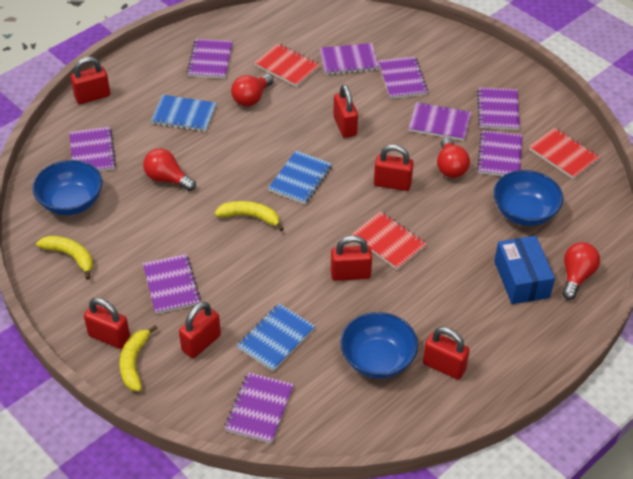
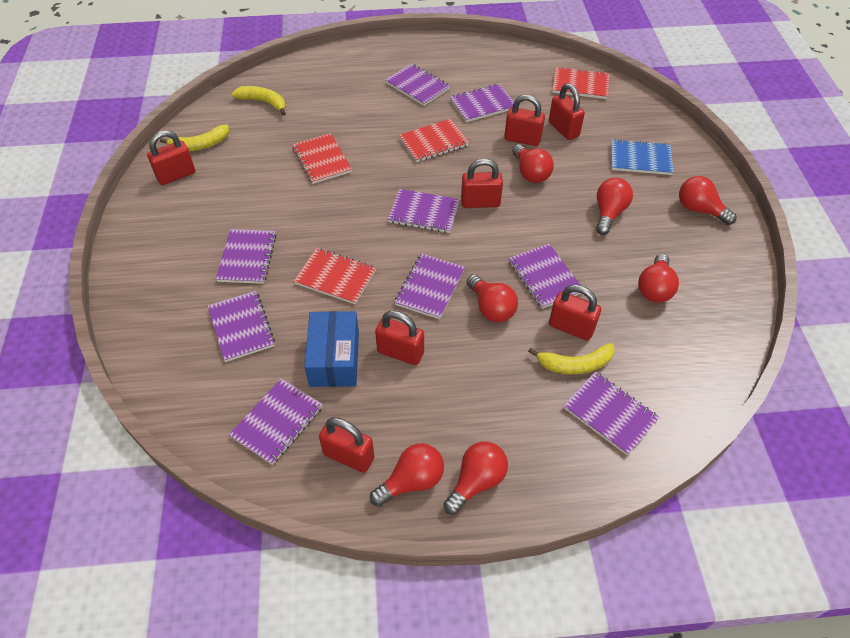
blue bowl: 3 -> 0
blue notebook: 3 -> 1
red light bulb: 4 -> 7
red notebook: 3 -> 4

